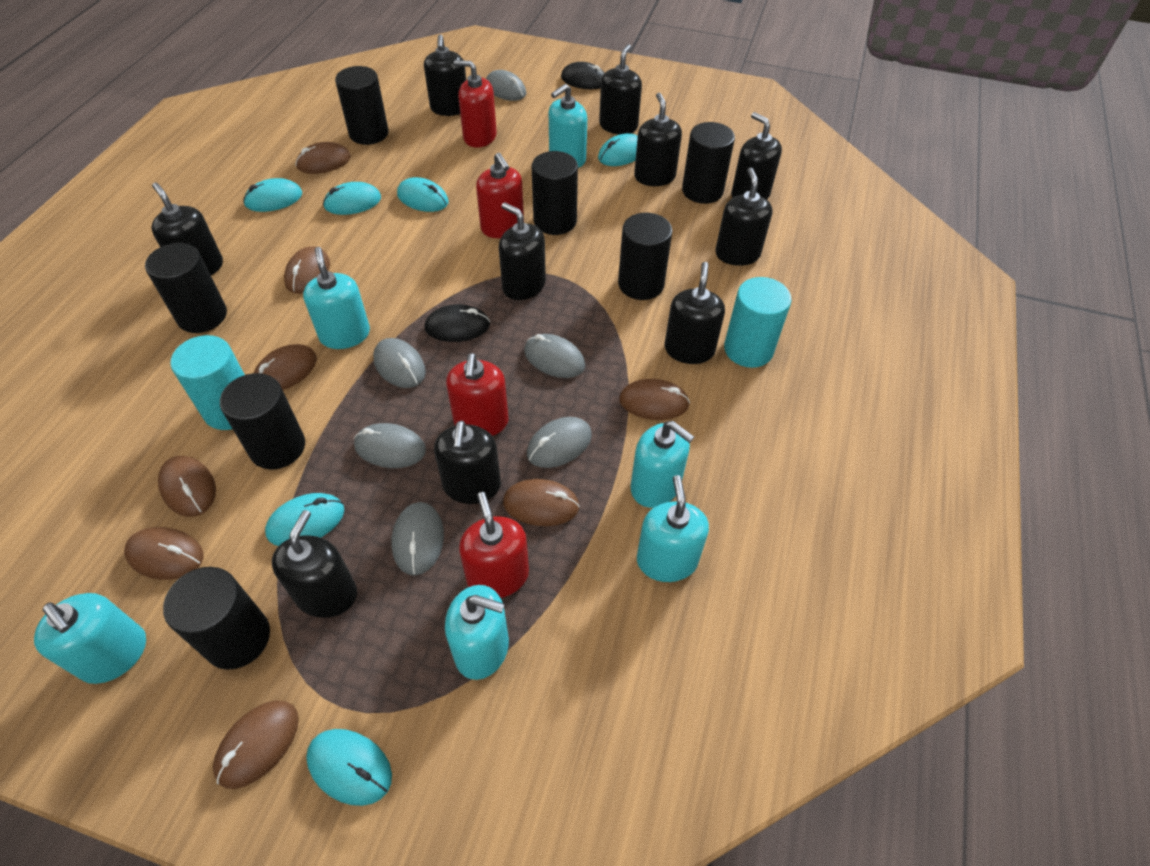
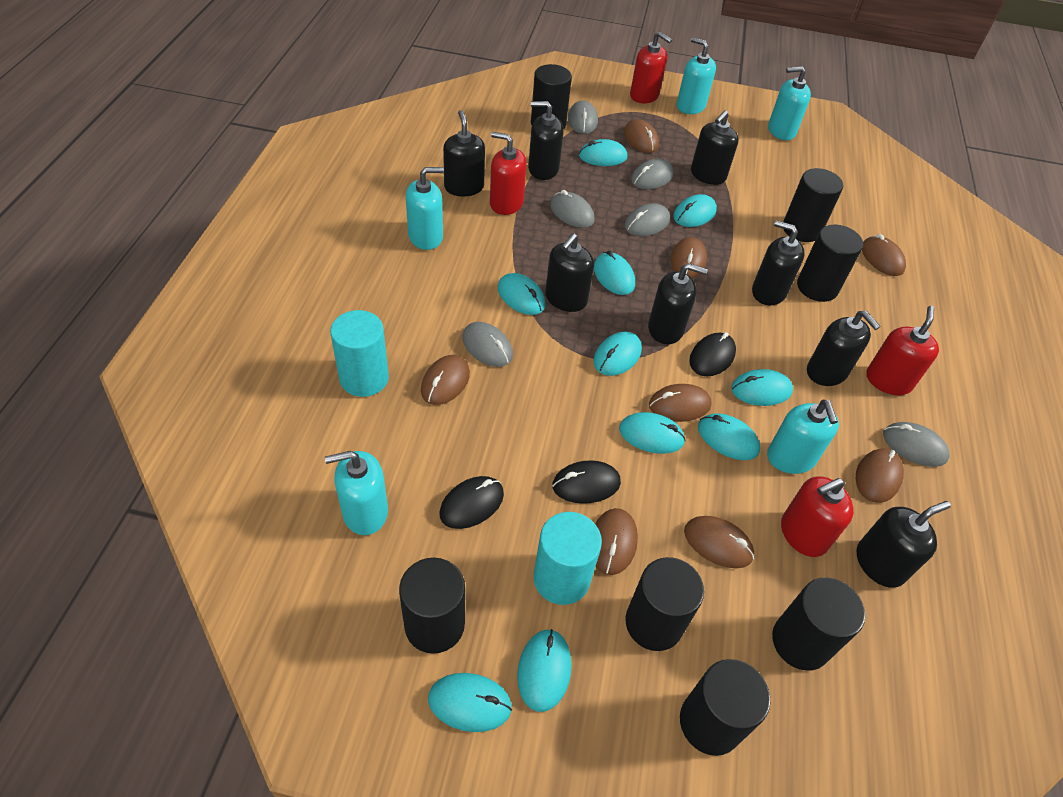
black mouse: 2 -> 3
black soap dispenser: 10 -> 8
turquoise mouse: 6 -> 10
turquoise soap dispenser: 6 -> 5

